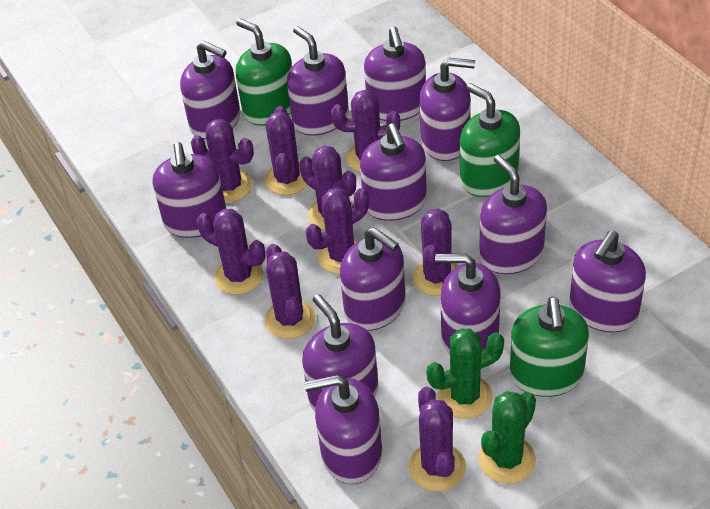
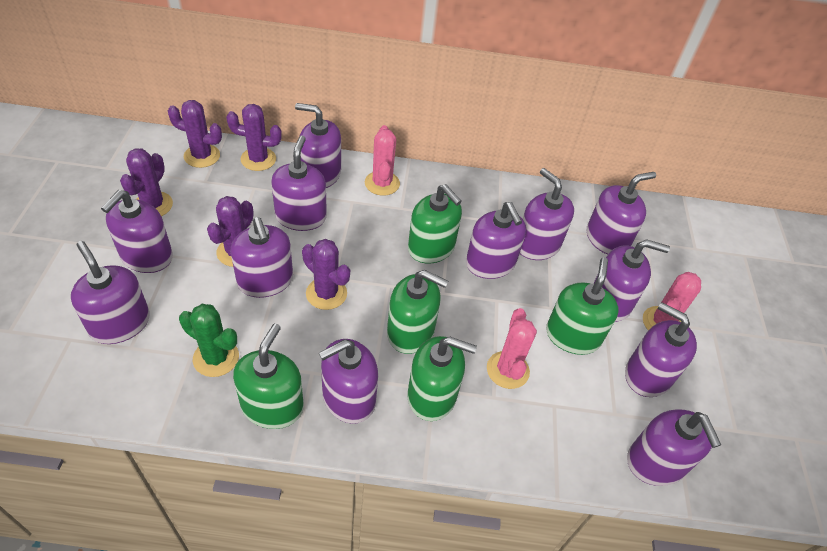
green cactus: 2 -> 1
green soap dispenser: 3 -> 5
pink cactus: 0 -> 3
purple cactus: 9 -> 5

